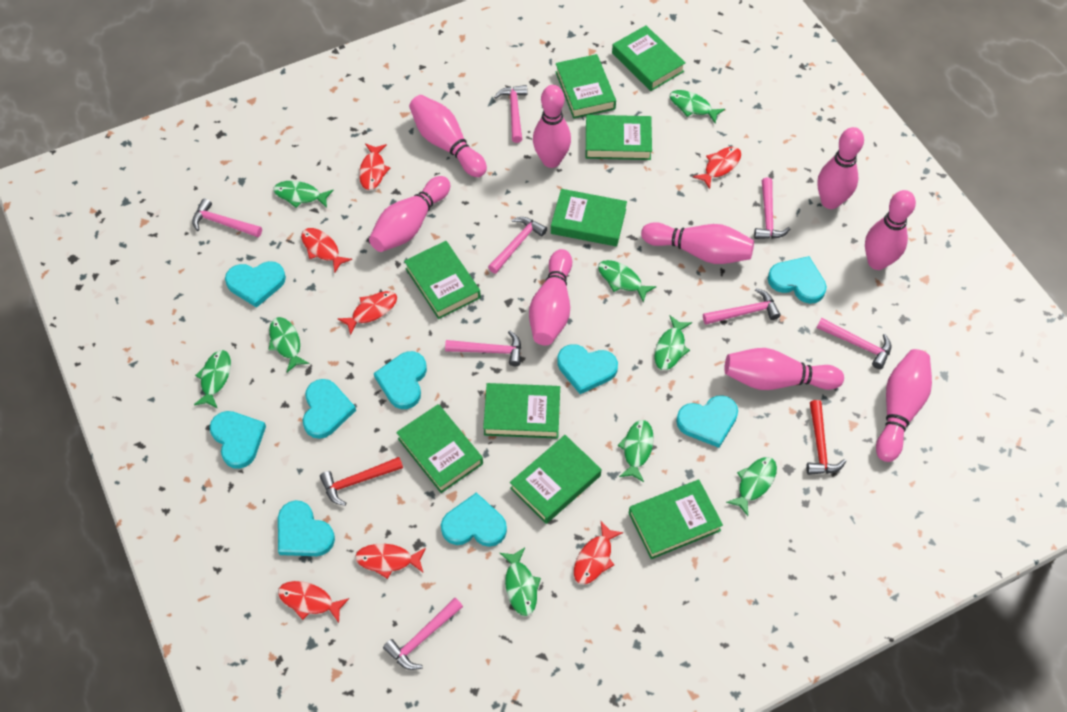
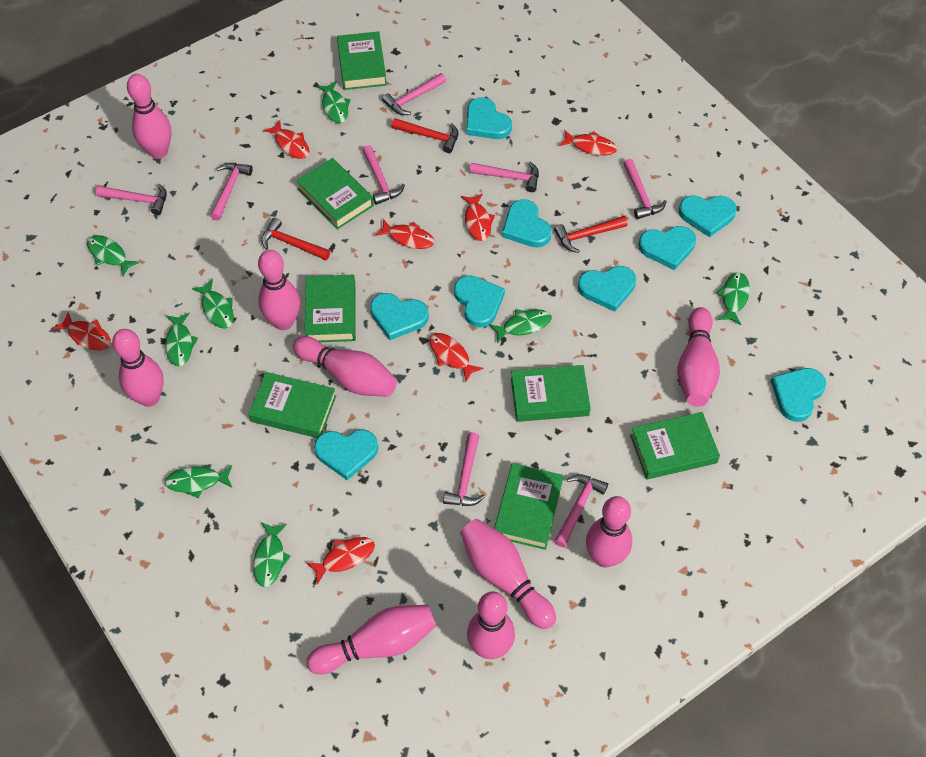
green book: 9 -> 7
green fish: 9 -> 8
red hammer: 2 -> 3

